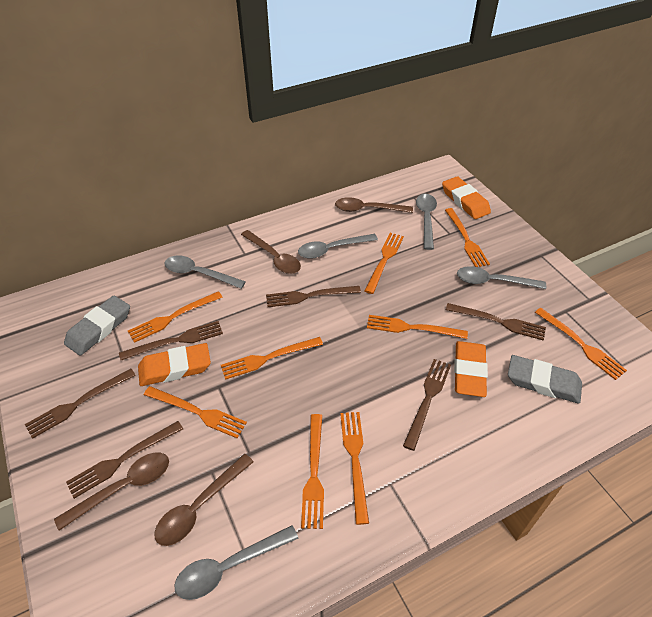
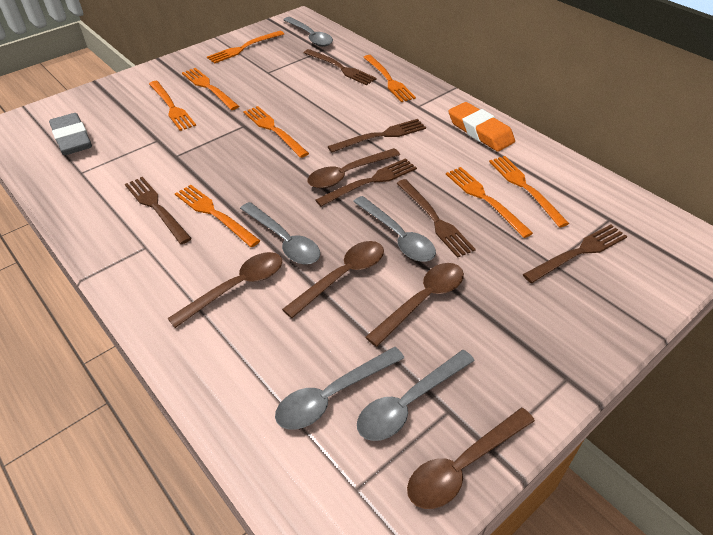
brown spoon: 4 -> 5
grey eraser: 2 -> 1
orange eraser: 3 -> 1
orange fork: 9 -> 8

